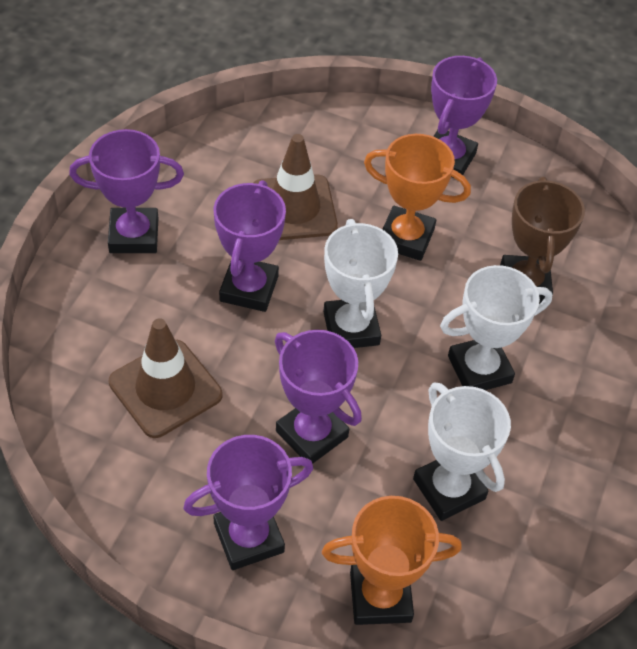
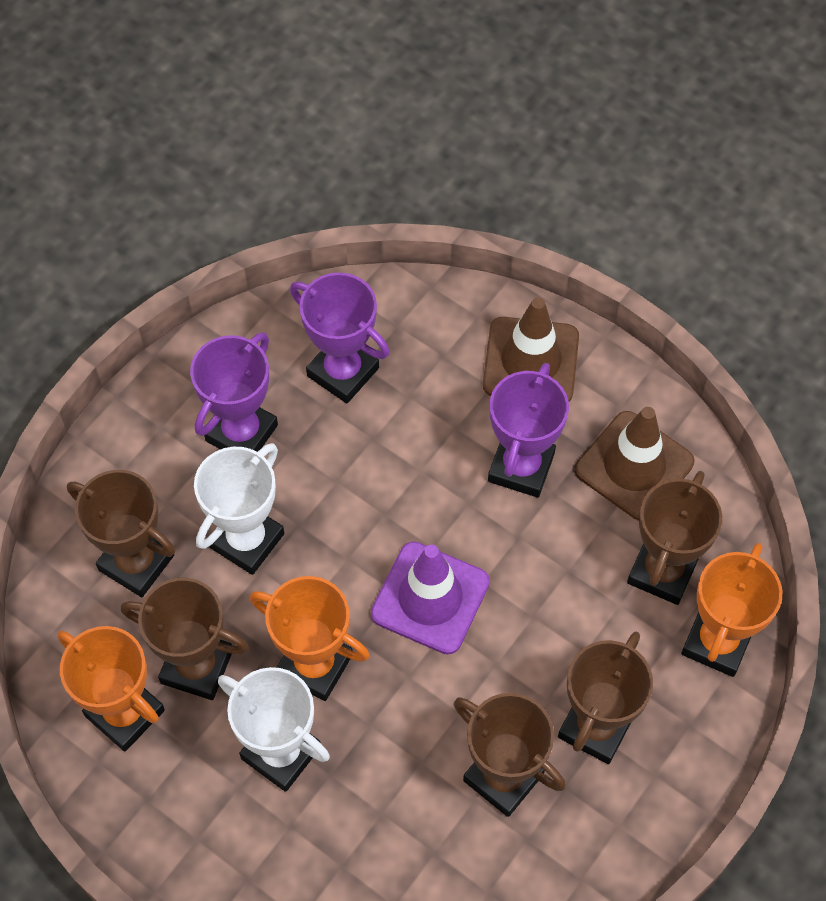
brown trophy: 1 -> 5
orange trophy: 2 -> 3
purple traffic cone: 0 -> 1
purple trophy: 5 -> 3
white trophy: 3 -> 2

